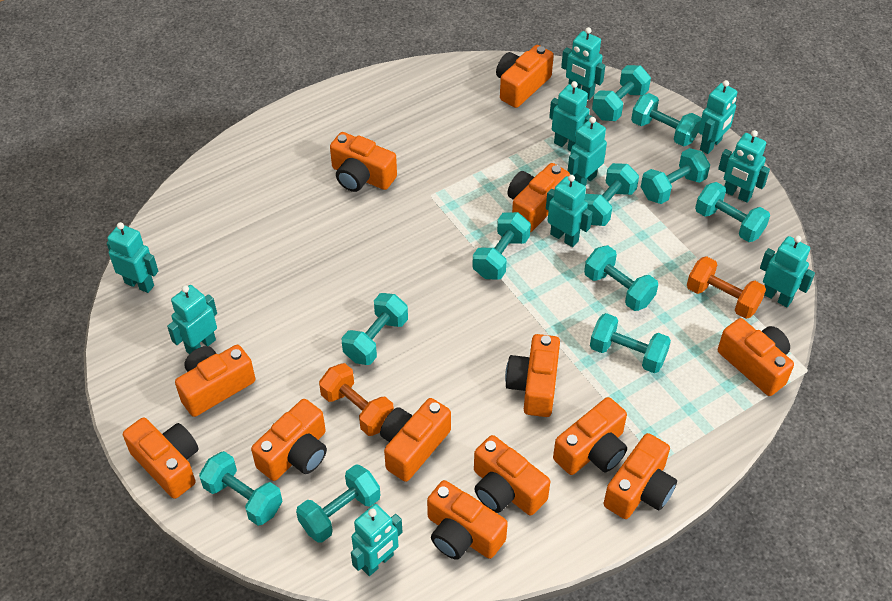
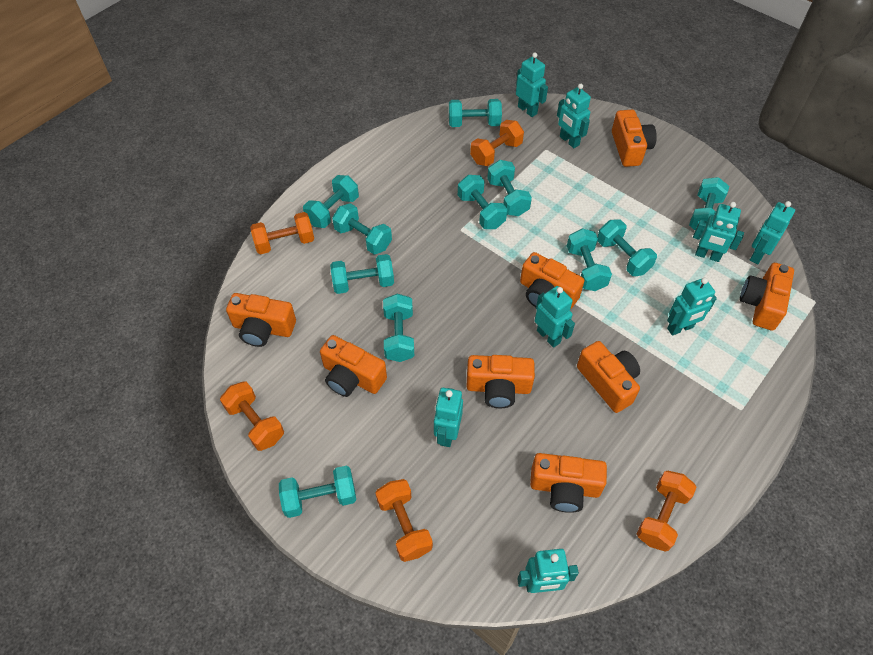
orange camera: 13 -> 8
orange dumbbell: 2 -> 5
turquoise robot: 10 -> 8

